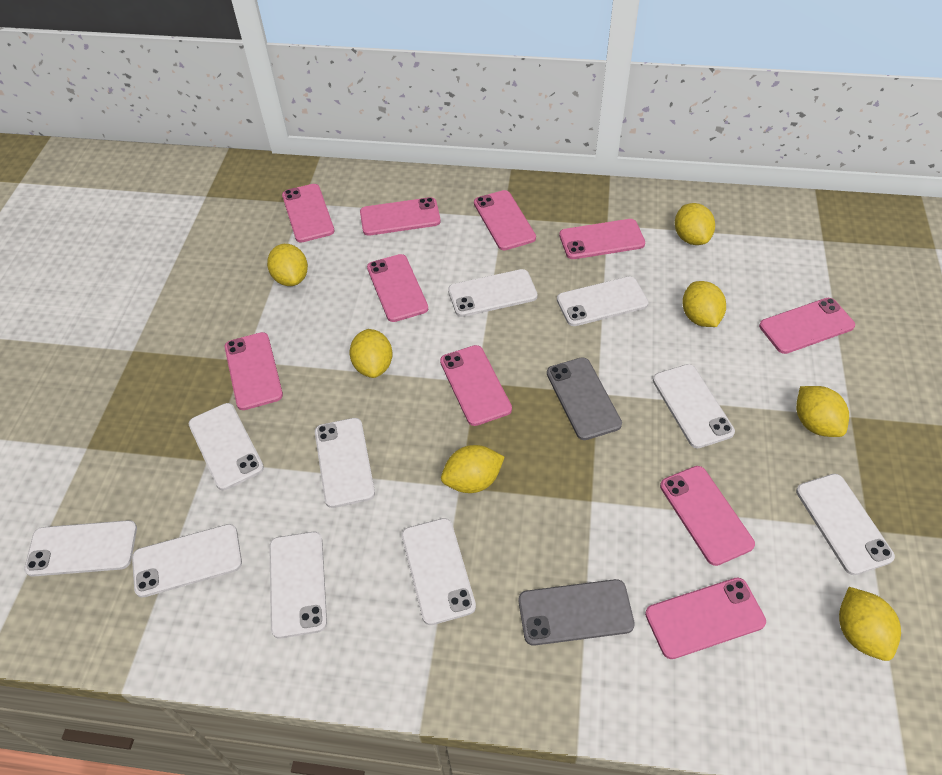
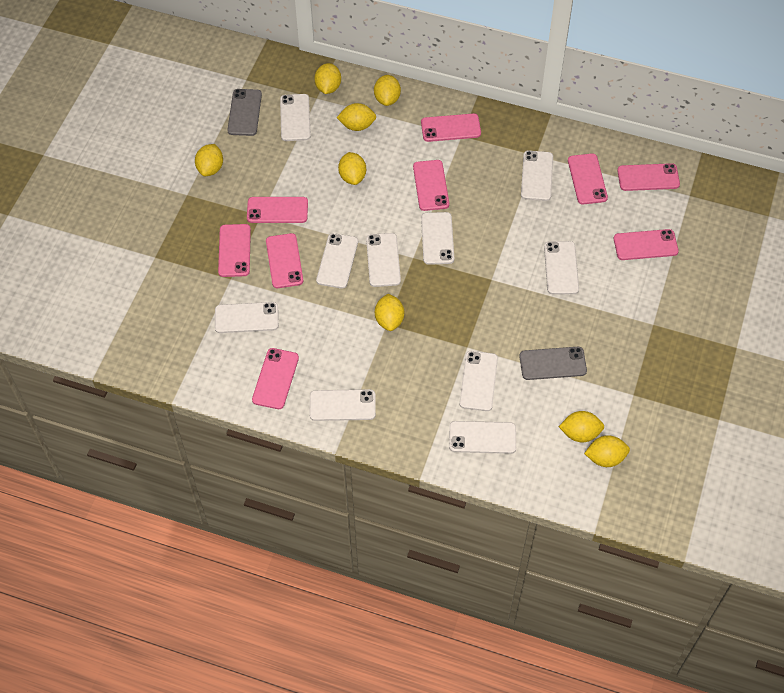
pink phone: 10 -> 9
yellow lemon: 7 -> 8

